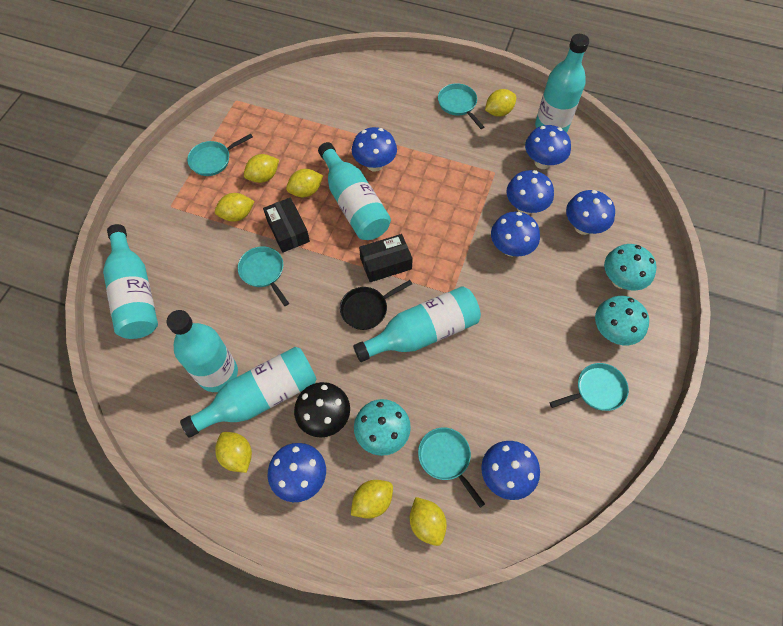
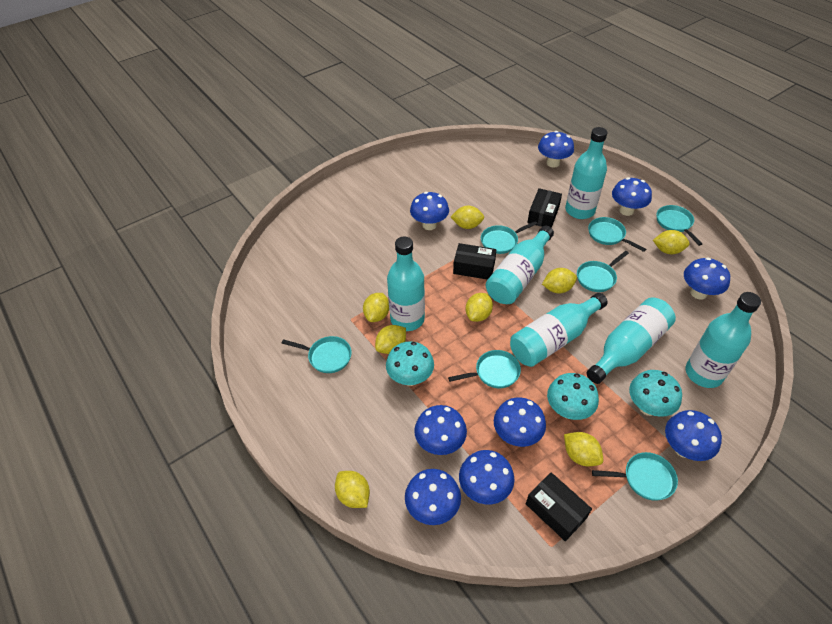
black box: 2 -> 3
black mushroom: 1 -> 0
black pan: 1 -> 0
blue mushroom: 7 -> 9
turquoise pan: 5 -> 7
yellow lemon: 7 -> 8

